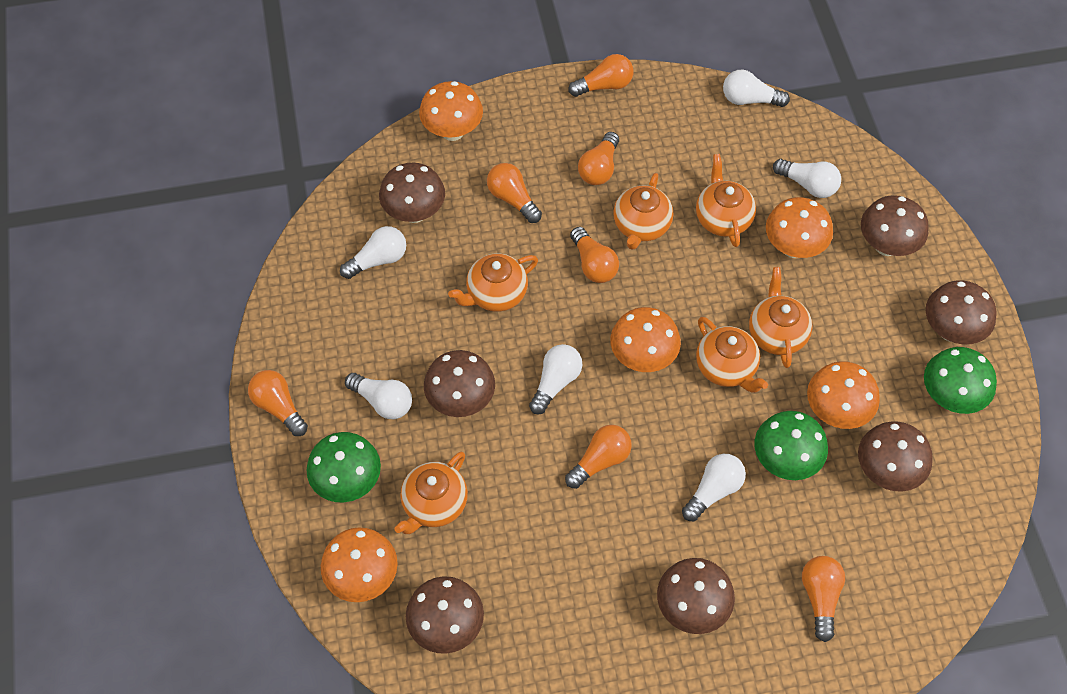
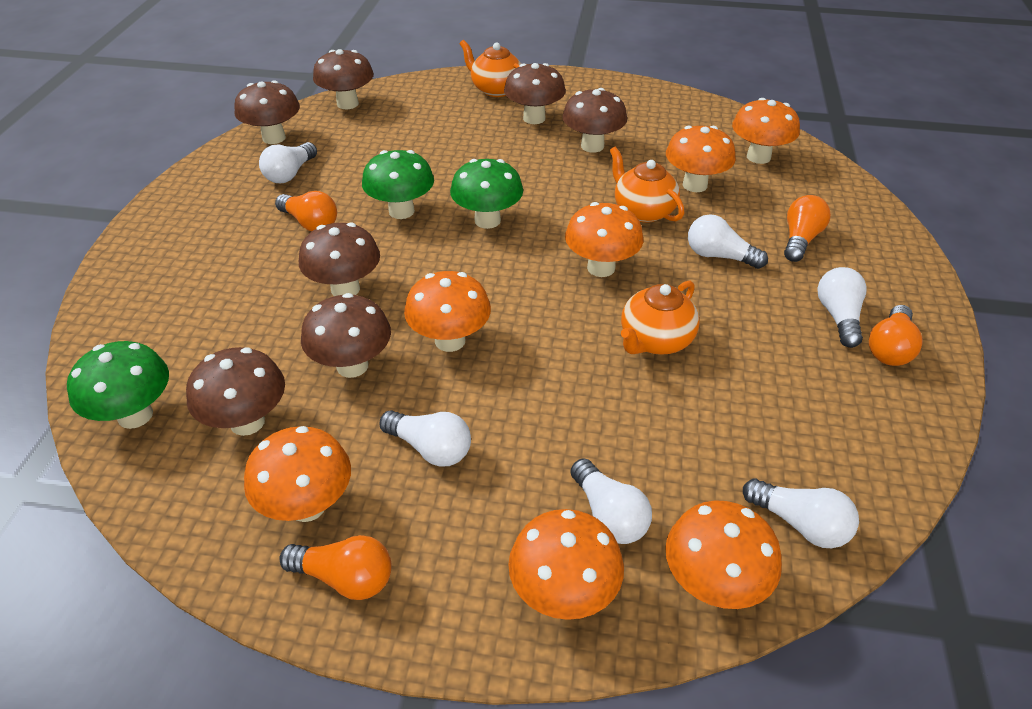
orange light bulb: 7 -> 4
orange mushroom: 5 -> 7
orange teapot: 6 -> 3

